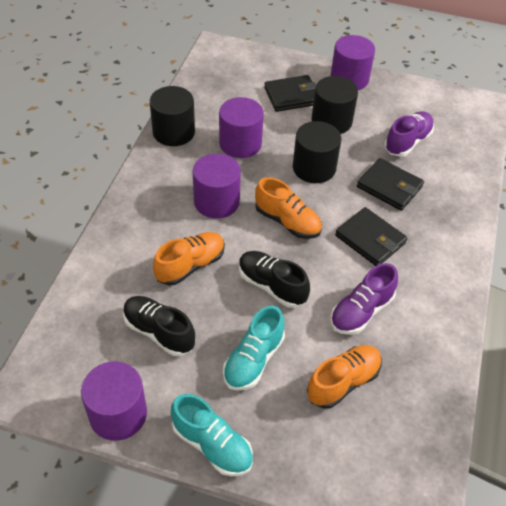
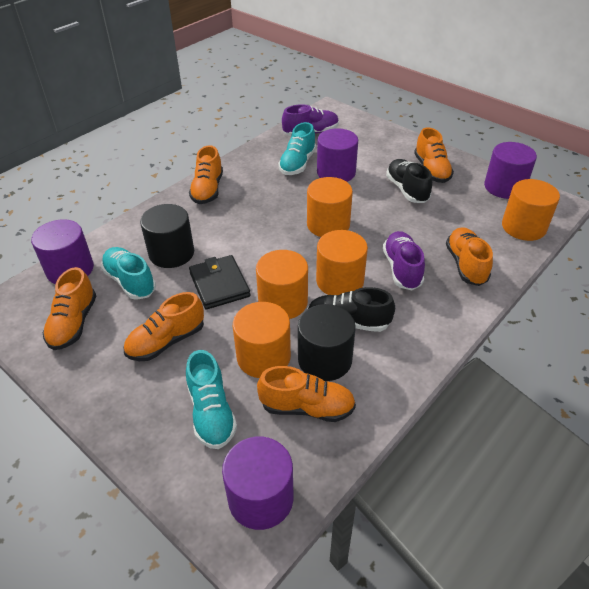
black cylinder: 3 -> 2
black wallet: 3 -> 1
orange cylinder: 0 -> 5
orange shoe: 3 -> 6
turquoise shoe: 2 -> 3

